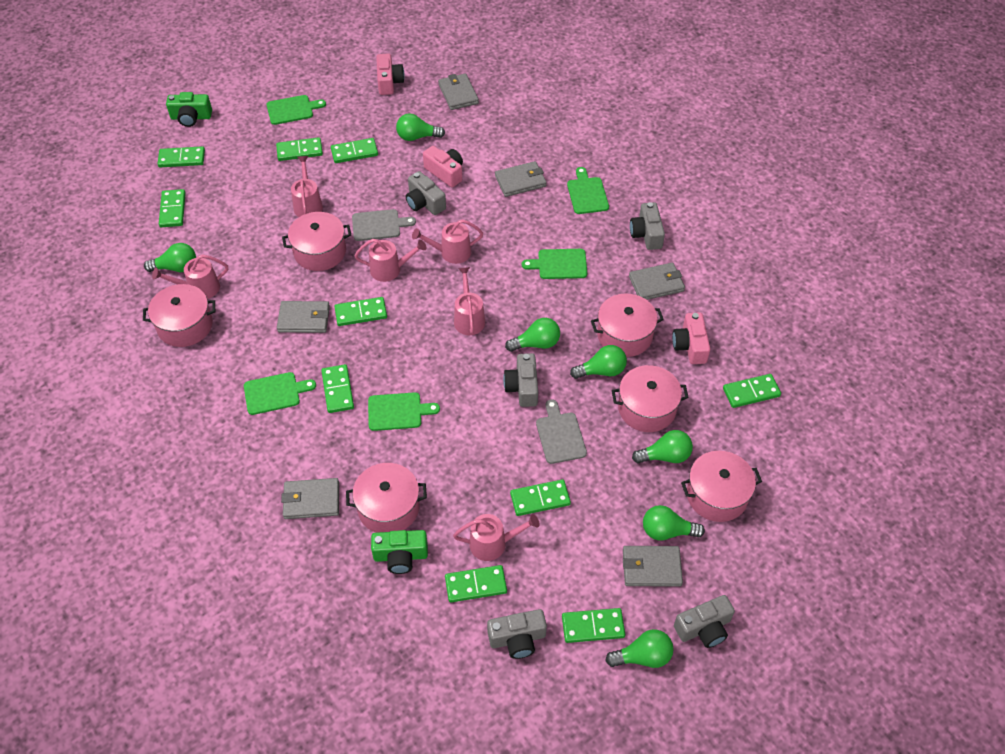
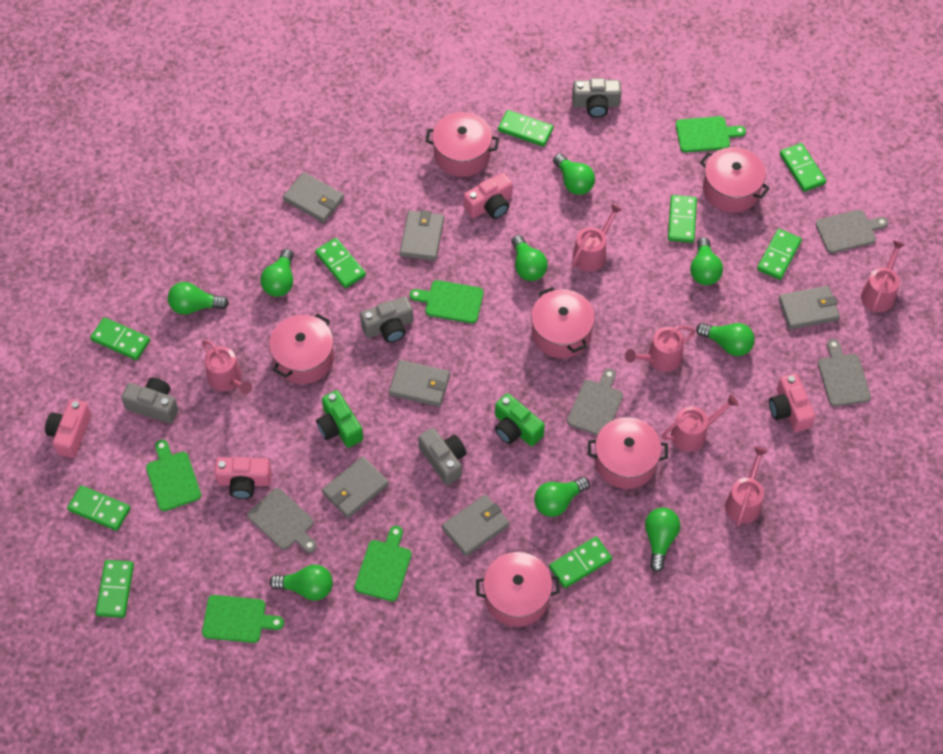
green domino: 10 -> 9
green light bulb: 7 -> 9
grey camera: 5 -> 4
grey cutting board: 2 -> 4
pink camera: 3 -> 4

